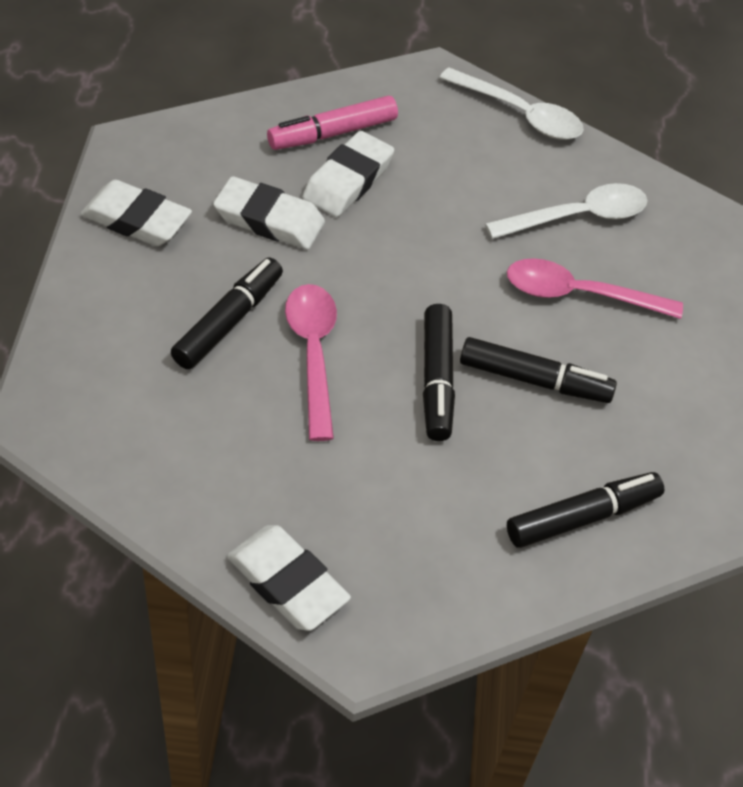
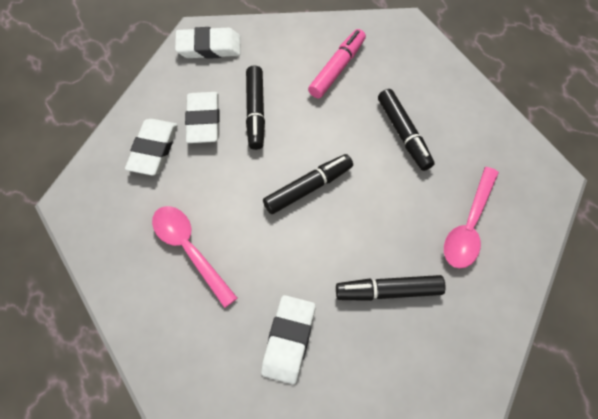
white spoon: 2 -> 0

